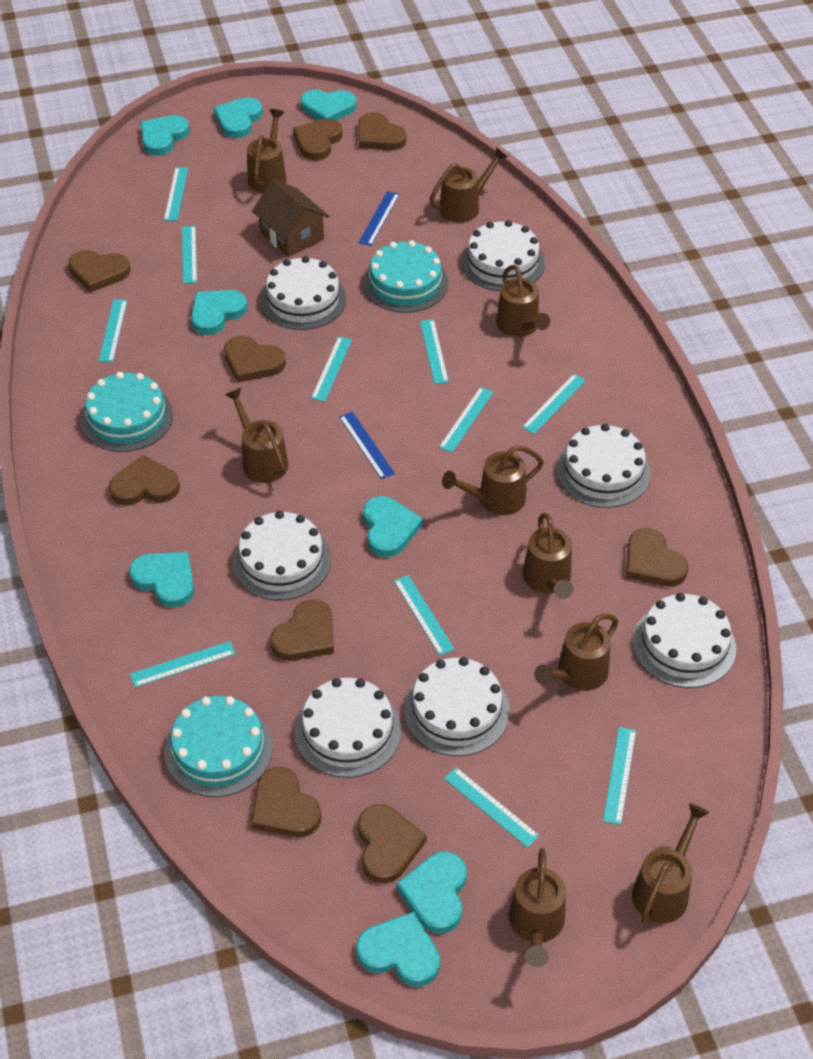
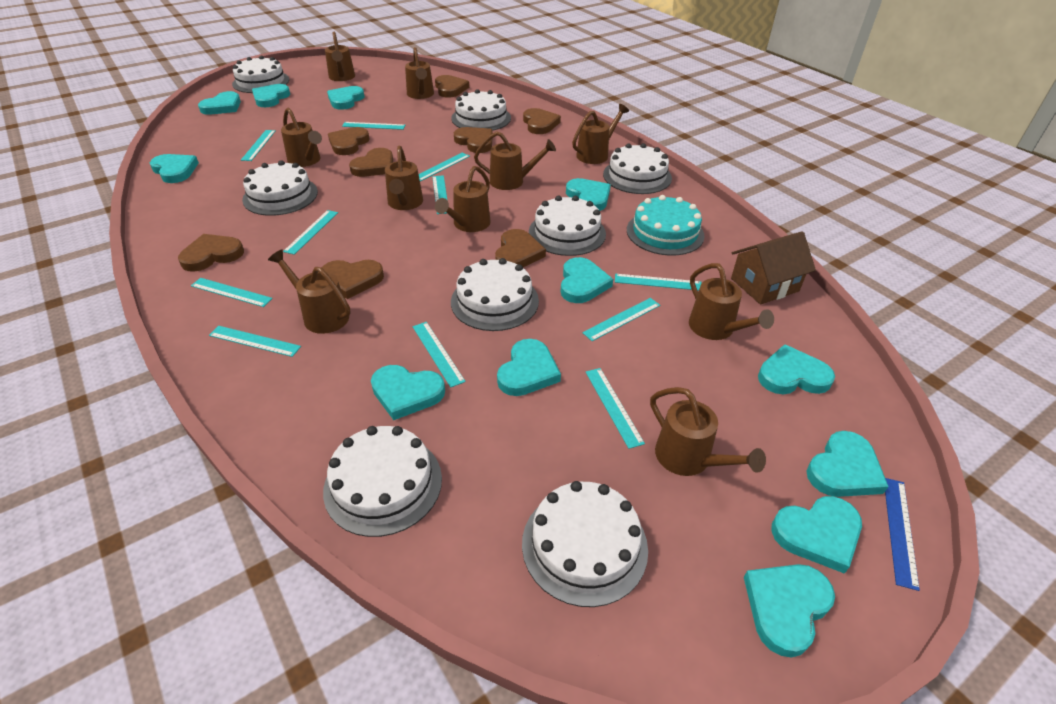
blue ruler: 2 -> 1
brown heart: 9 -> 8
brown watering can: 9 -> 10
turquoise cake: 3 -> 1
turquoise heart: 8 -> 12
white cake: 7 -> 8

